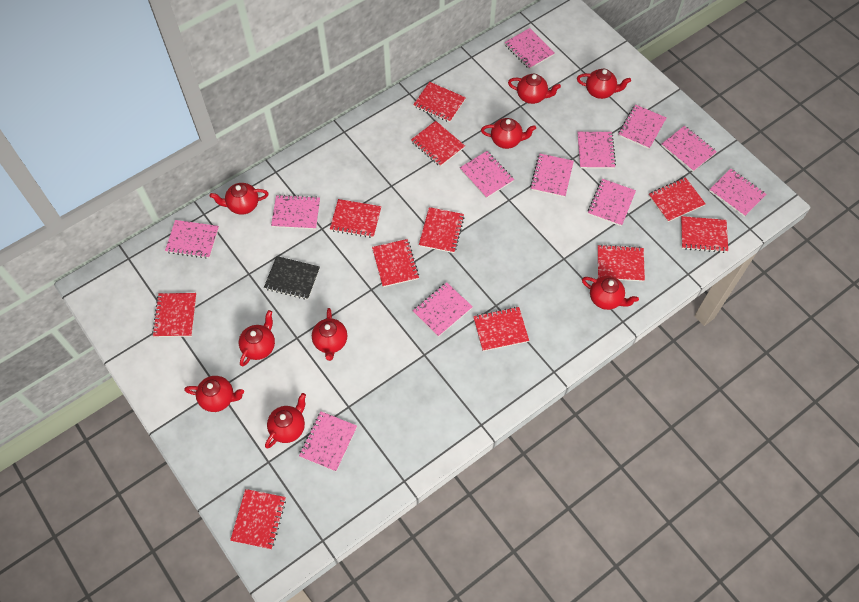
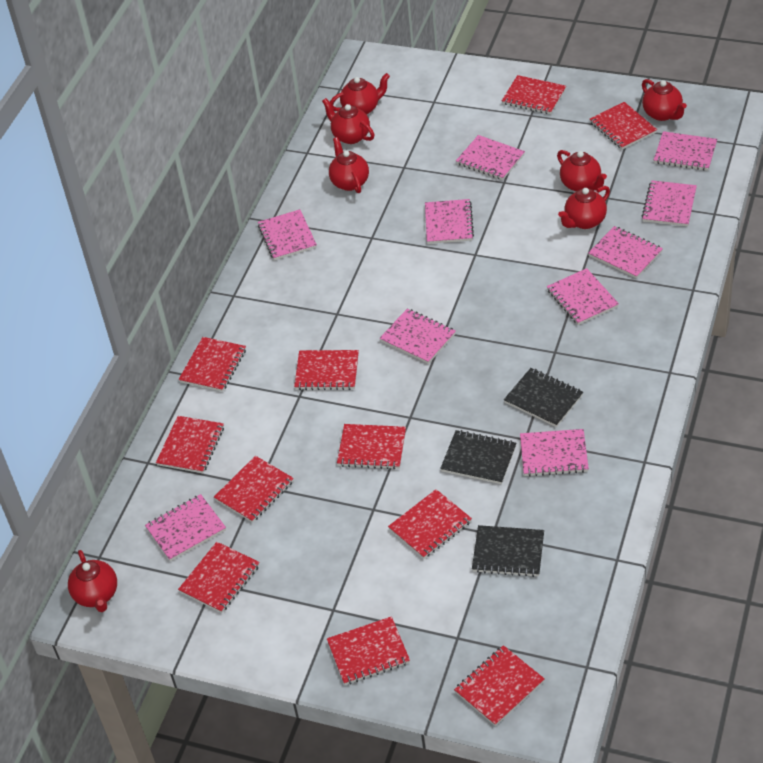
black notebook: 1 -> 3
pink notebook: 12 -> 10
red teapot: 9 -> 7

